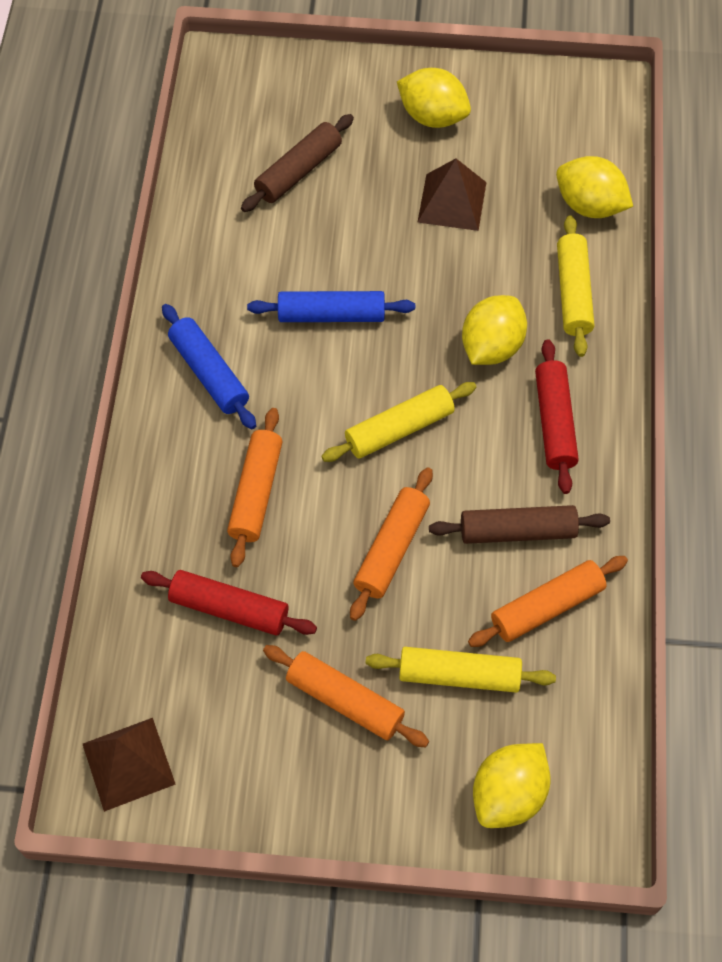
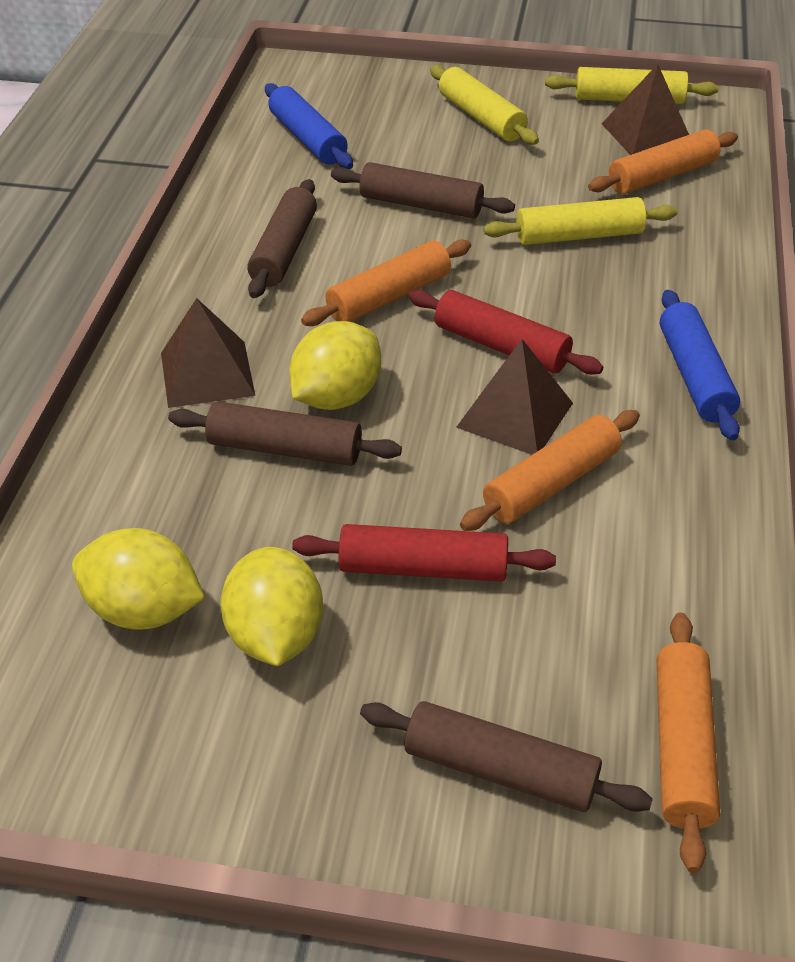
brown pyramid: 2 -> 3
brown rolling pin: 2 -> 4
yellow lemon: 4 -> 3

